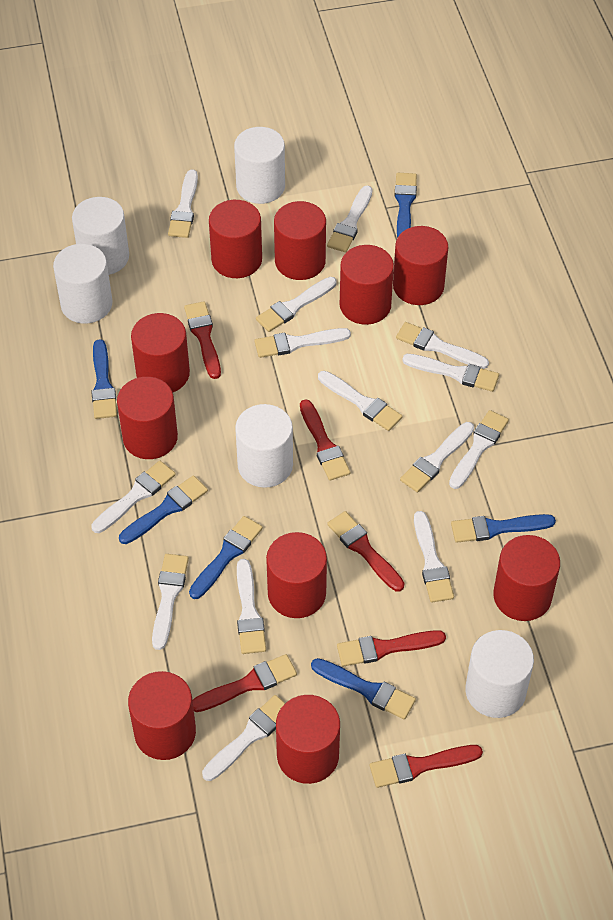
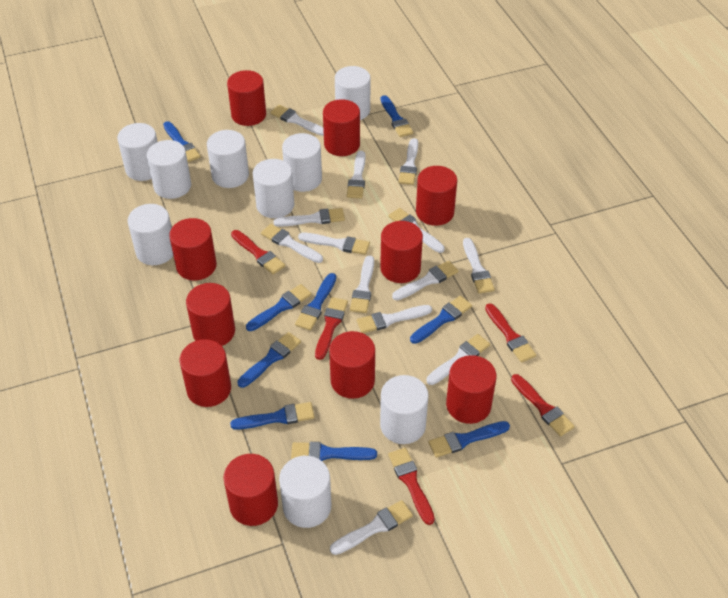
blue brush: 6 -> 9
red brush: 6 -> 5
white brush: 14 -> 13
white cylinder: 5 -> 9

